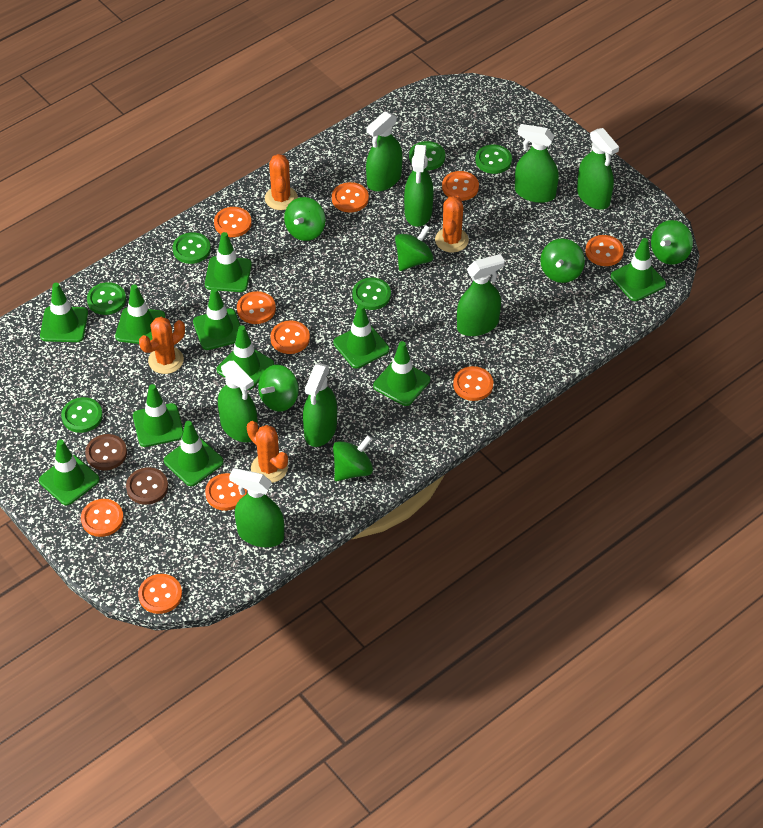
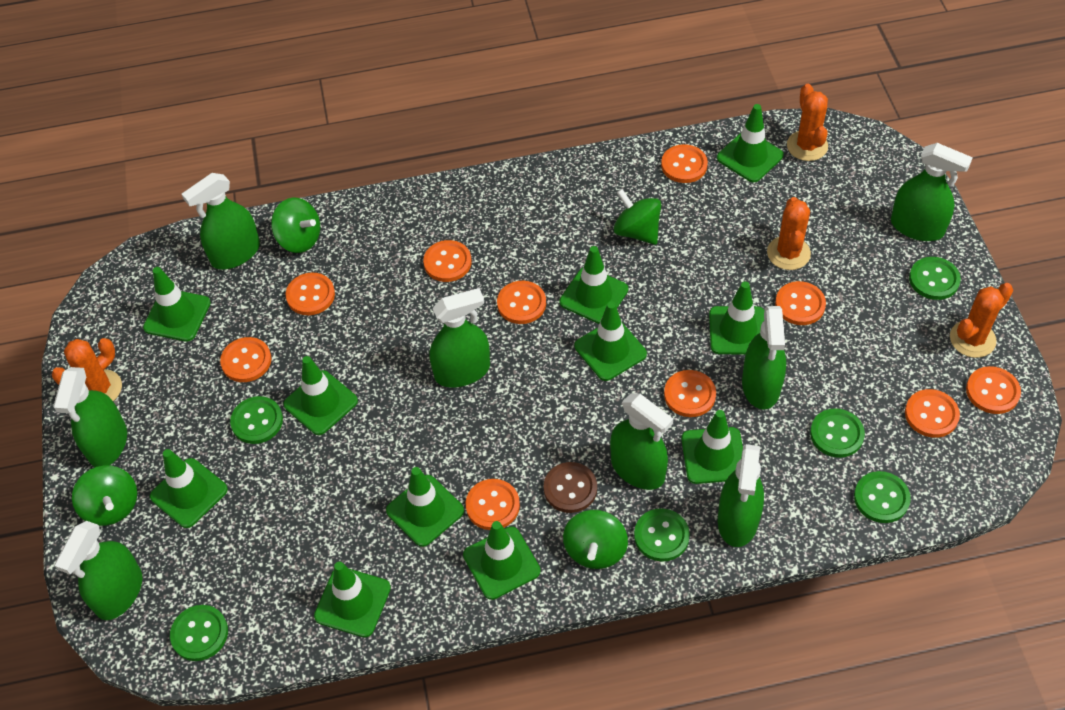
brown button: 2 -> 1
green spinning top: 6 -> 4

